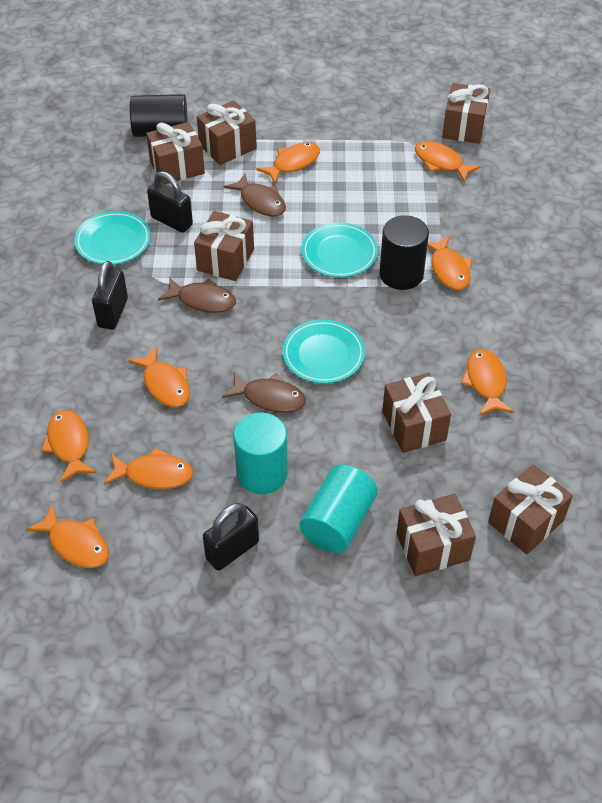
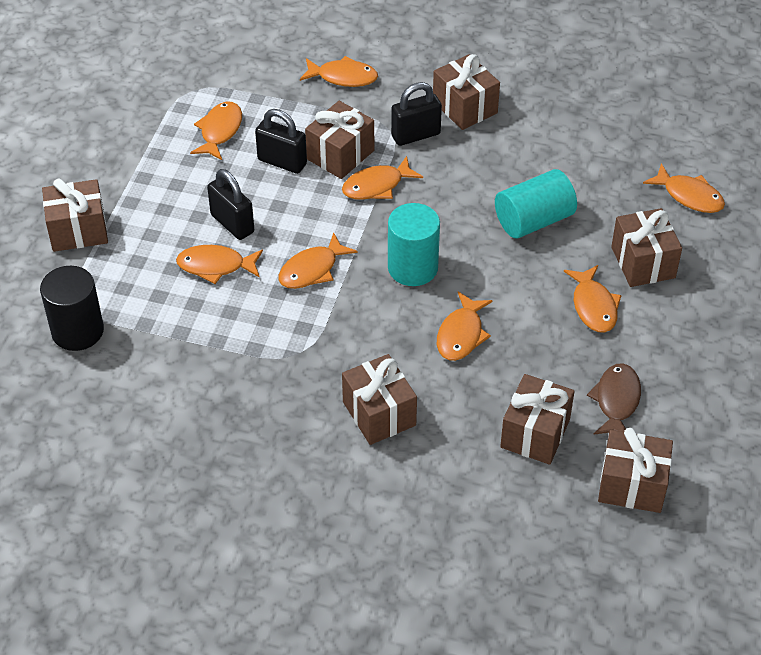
black cylinder: 2 -> 1
brown fish: 3 -> 1
turquoise plate: 3 -> 0

